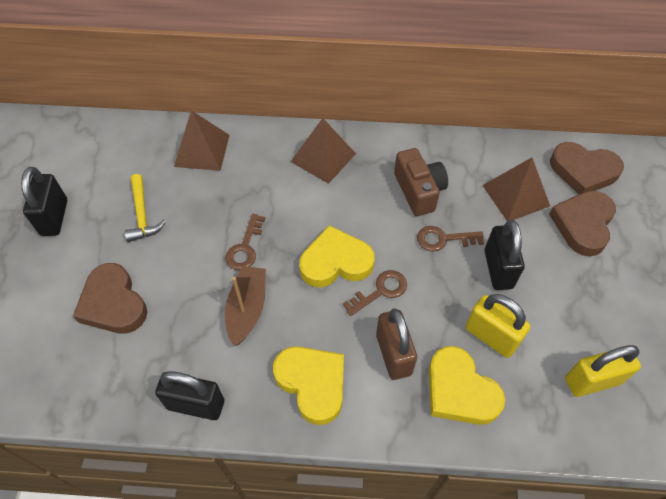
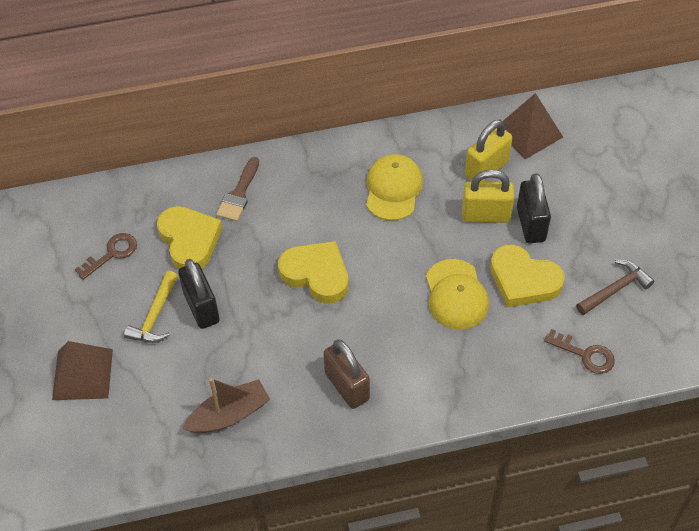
black padlock: 3 -> 2
brown brush: 0 -> 1
brown camera: 1 -> 0
brown hammer: 0 -> 1
brown heart: 3 -> 0
brown key: 3 -> 2
brown pyramid: 3 -> 2
yellow cap: 0 -> 2

